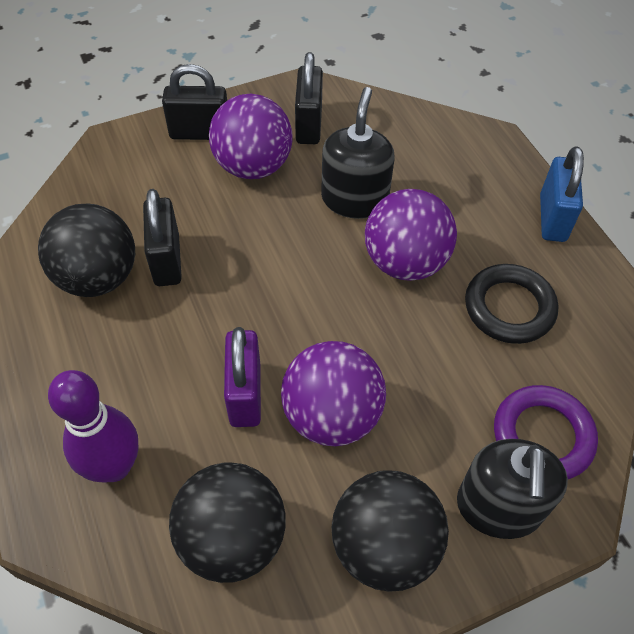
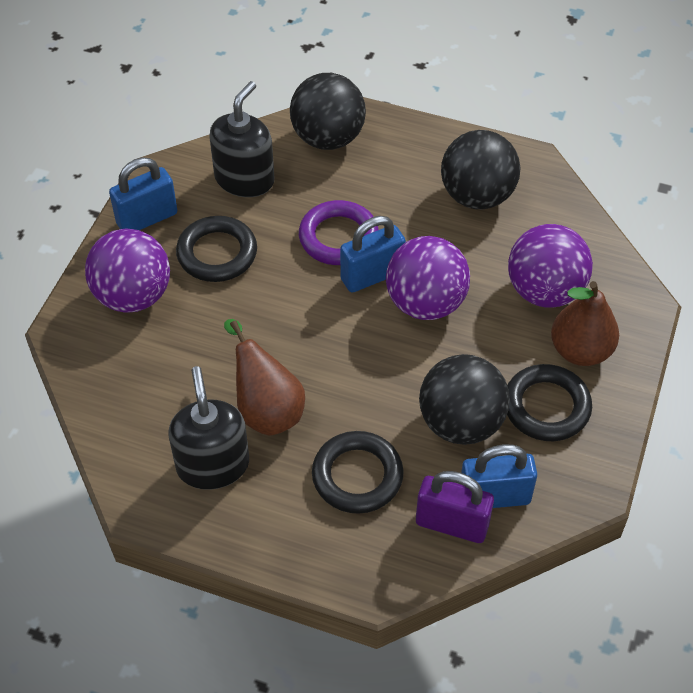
black padlock: 3 -> 0
black ring: 1 -> 3
blue padlock: 1 -> 3
brown pear: 0 -> 2
purple bowling pin: 1 -> 0

